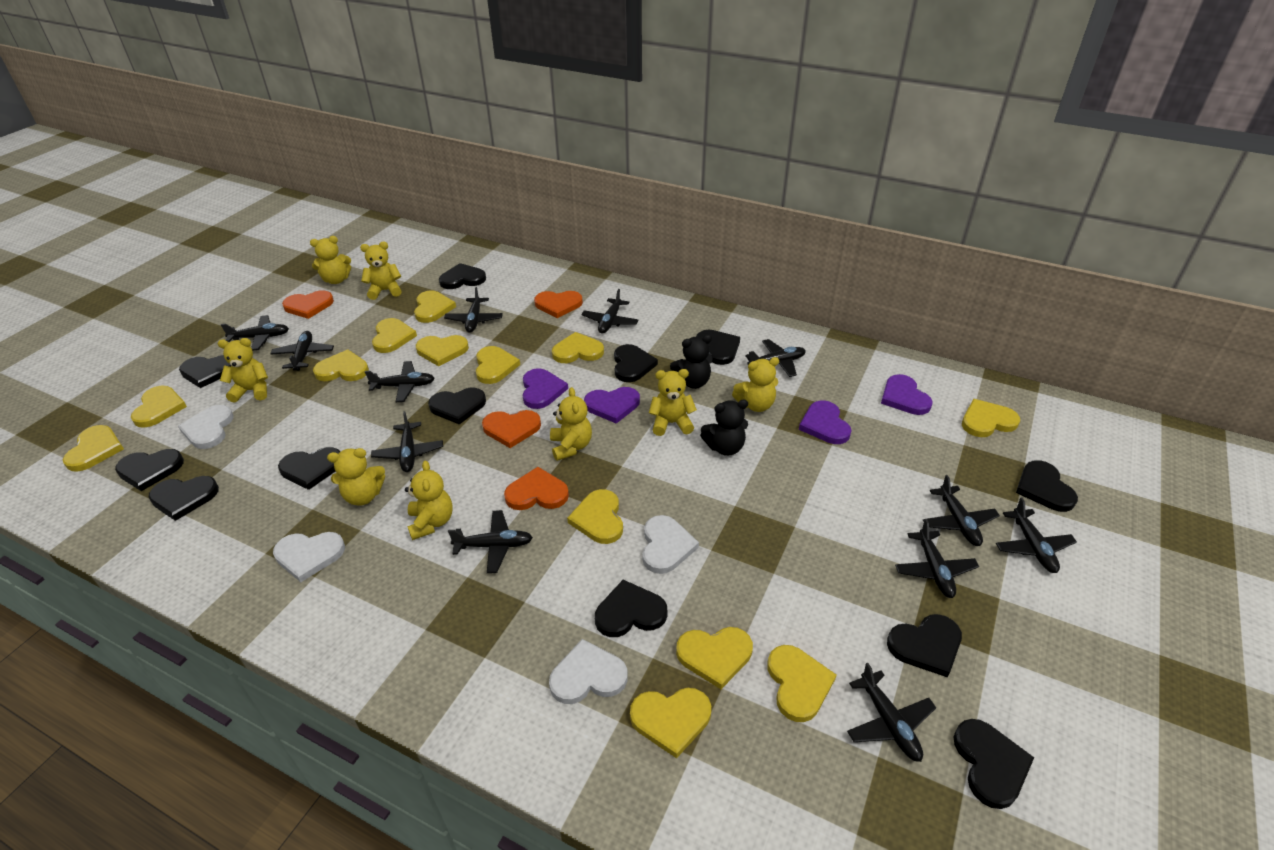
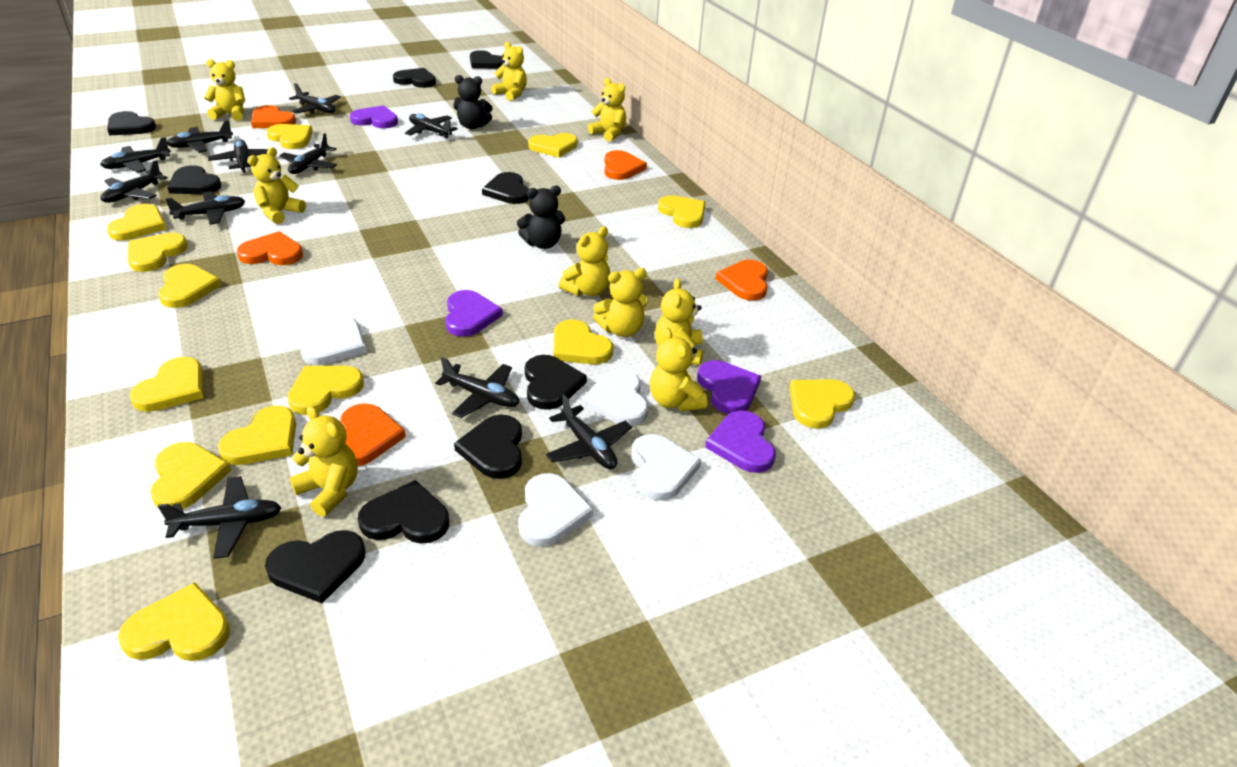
black heart: 12 -> 9
black plane: 12 -> 11
orange heart: 4 -> 5
yellow teddy bear: 8 -> 9

